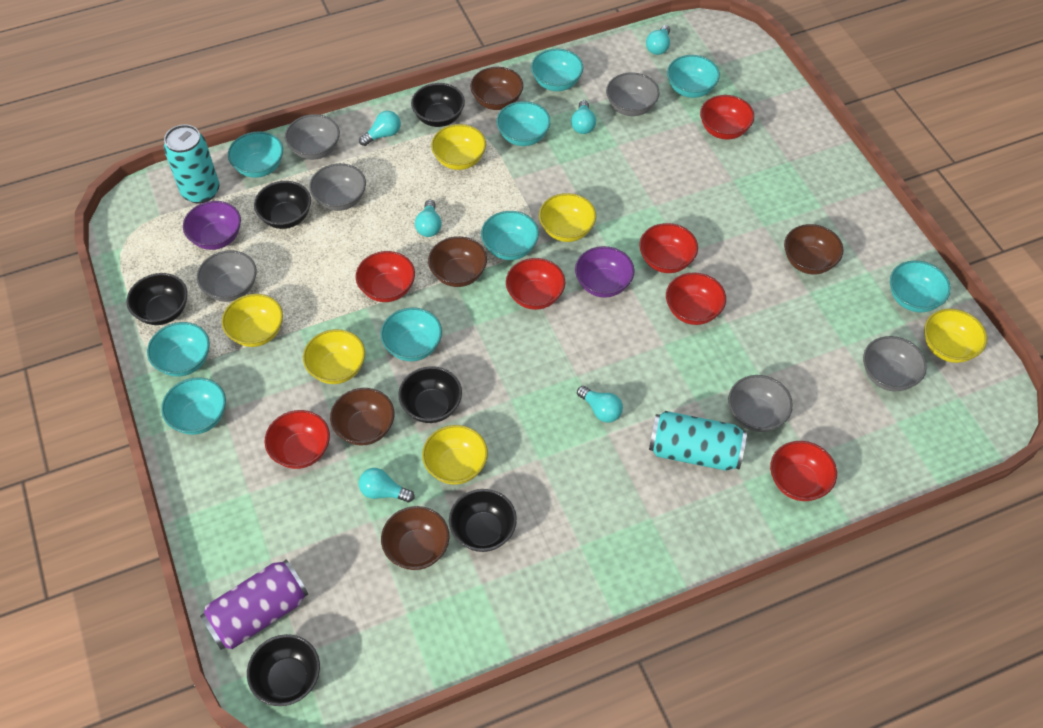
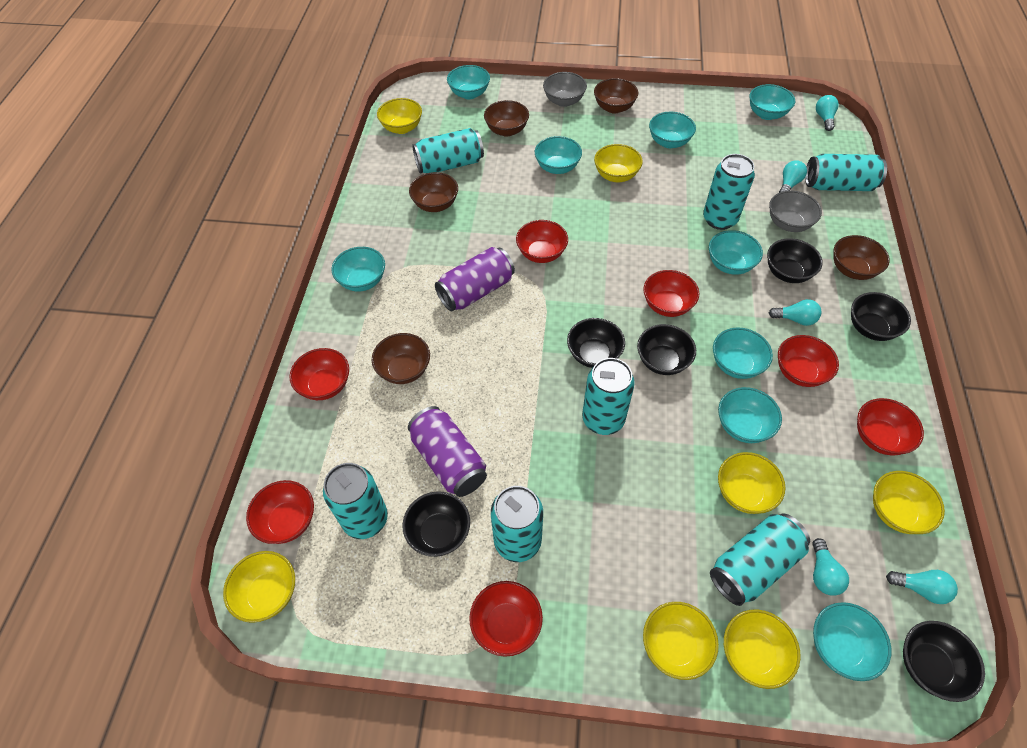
grey bowl: 6 -> 2
purple bowl: 2 -> 0
purple can: 1 -> 2
turquoise can: 2 -> 7
turquoise light bulb: 6 -> 5
yellow bowl: 6 -> 7

